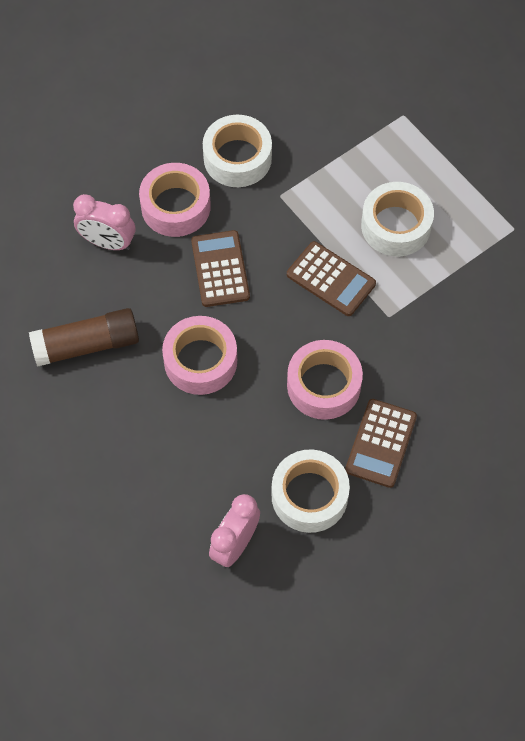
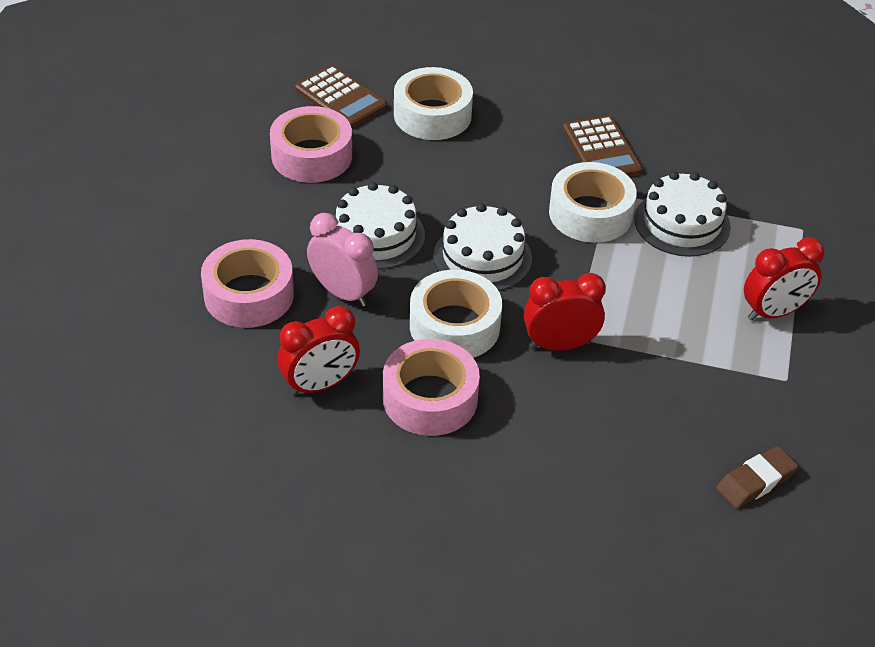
brown calculator: 3 -> 2
brown eraser: 0 -> 1
brown glue stick: 1 -> 0
pink clock: 2 -> 1
red clock: 0 -> 3
white cake: 0 -> 3

